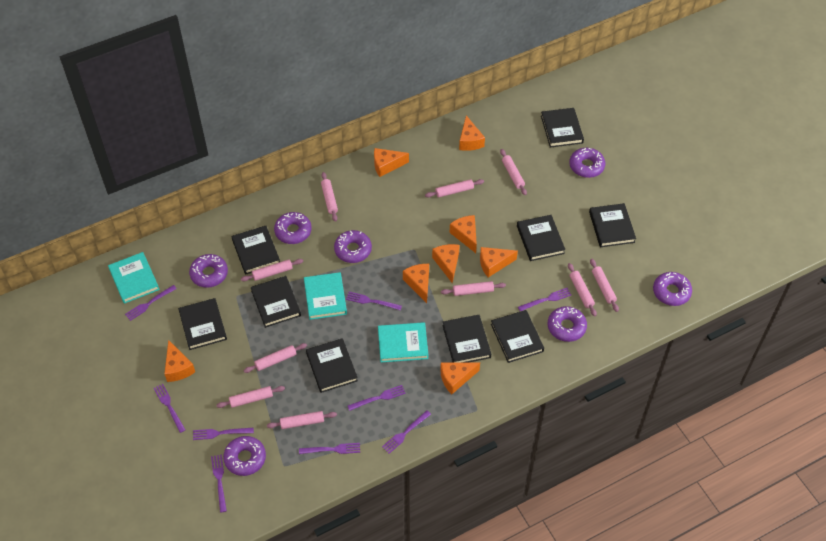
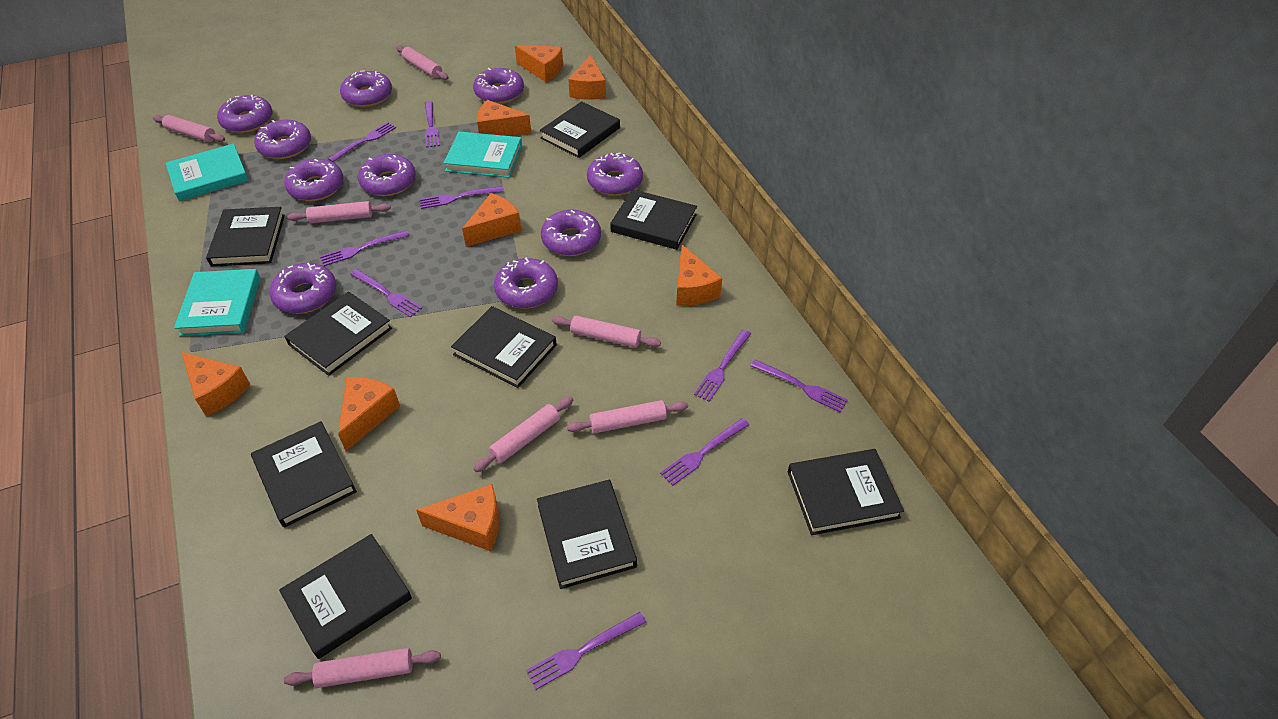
pink rolling pin: 10 -> 7
purple donut: 7 -> 10

